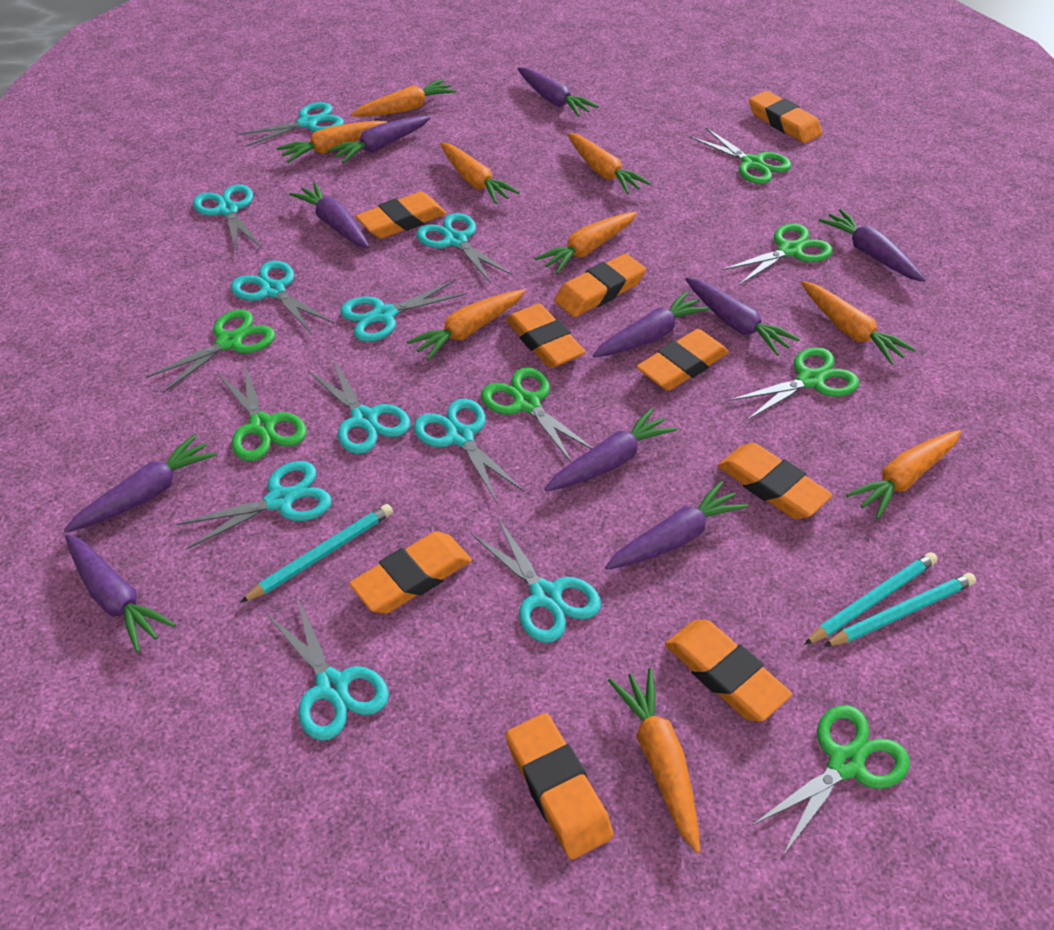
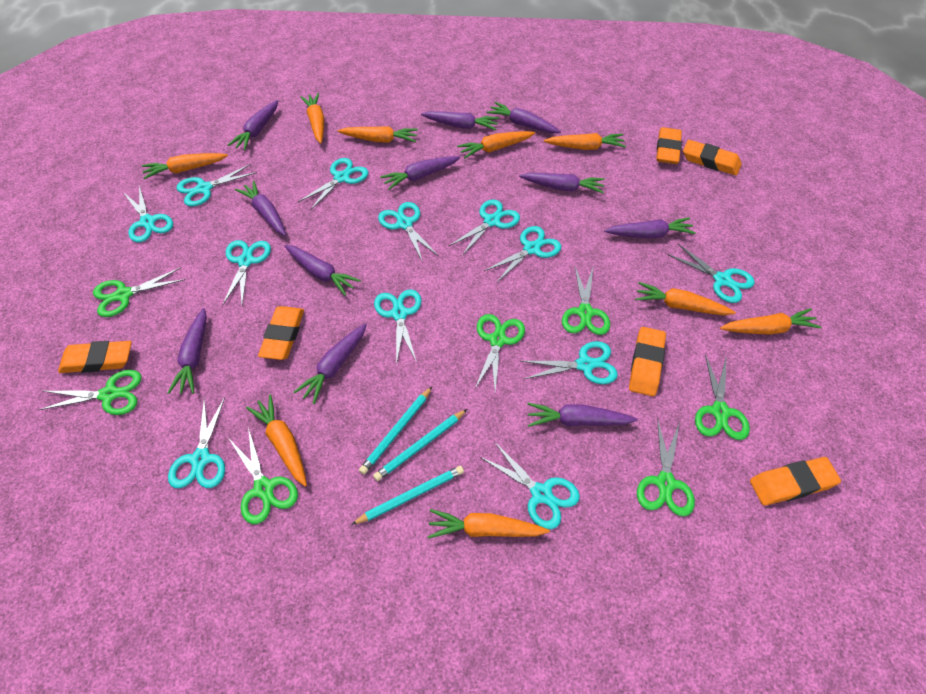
orange eraser: 9 -> 6
purple carrot: 10 -> 11
turquoise scissors: 10 -> 12

